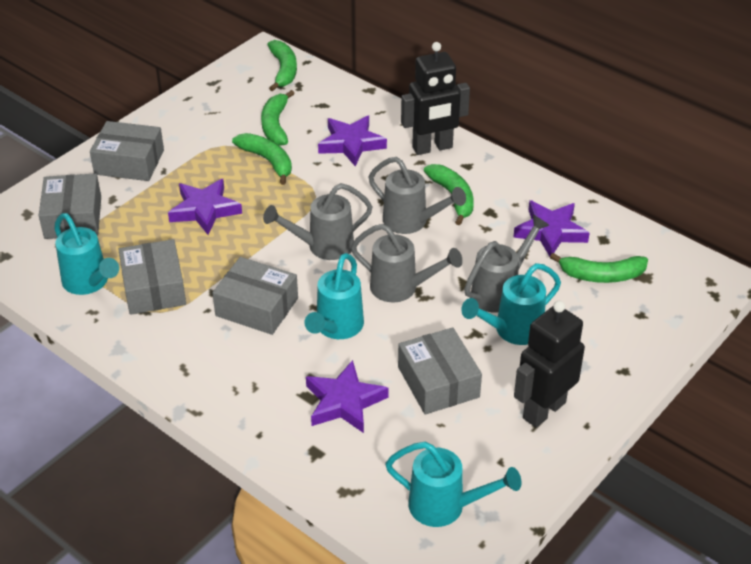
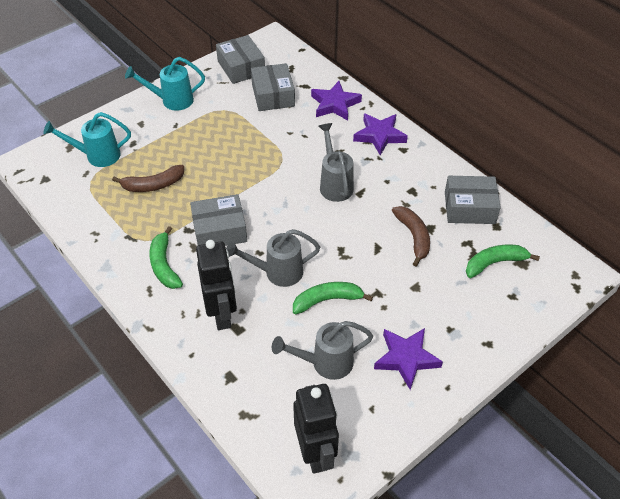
brown banana: 0 -> 2
green banana: 5 -> 3
grey box: 5 -> 4
grey watering can: 4 -> 3
purple star: 4 -> 3
turquoise watering can: 4 -> 2

